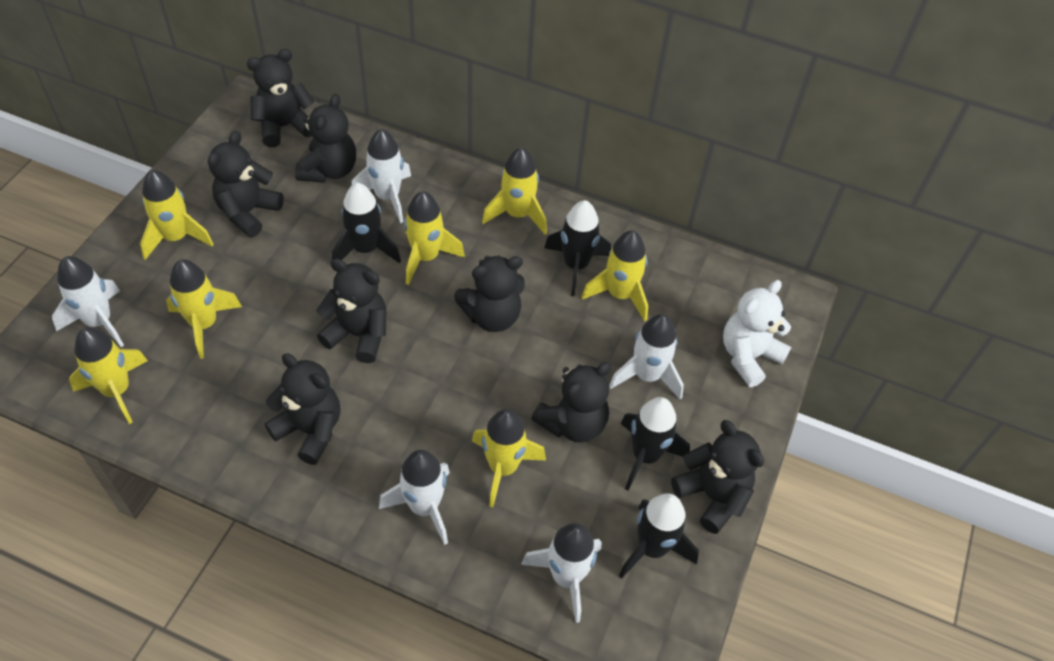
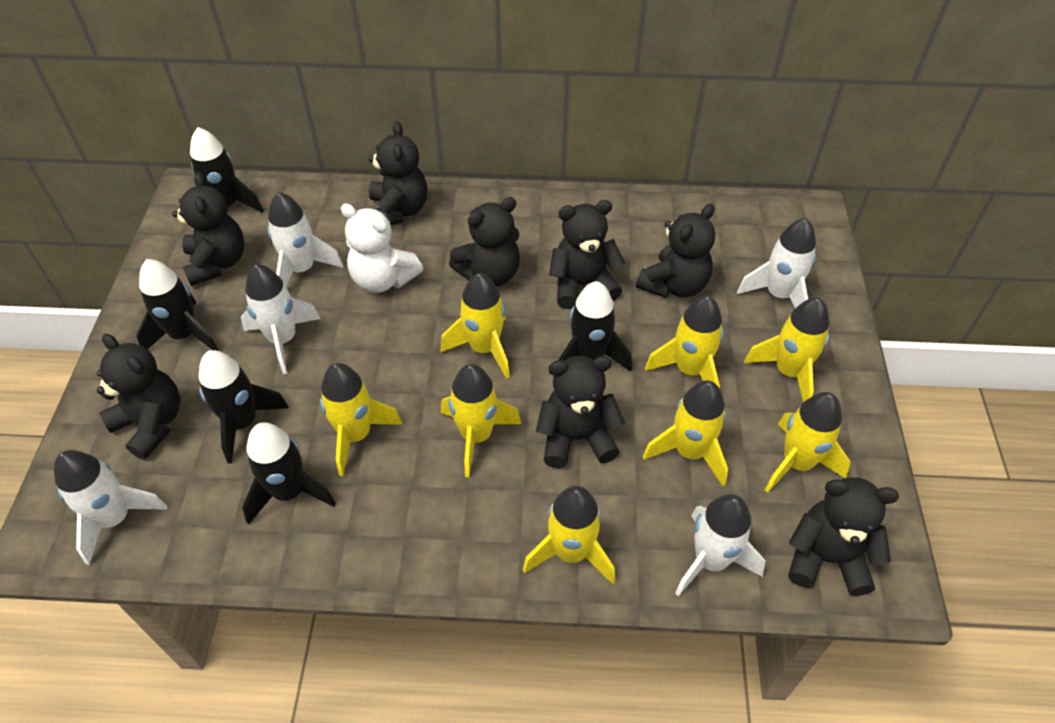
black rocket: 4 -> 5
yellow rocket: 7 -> 8

